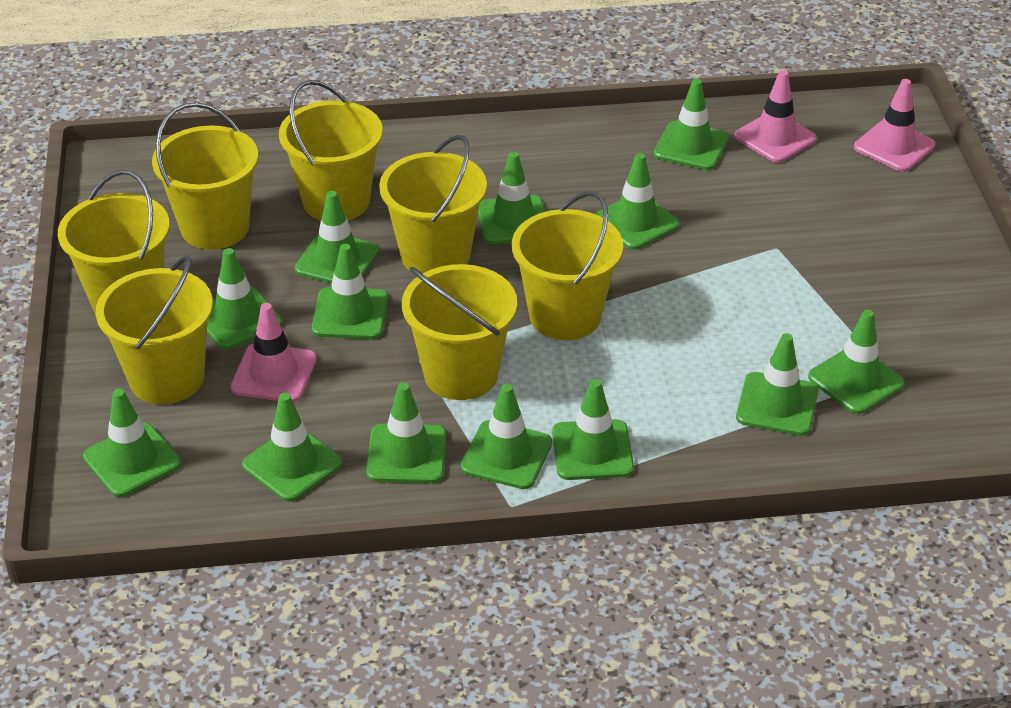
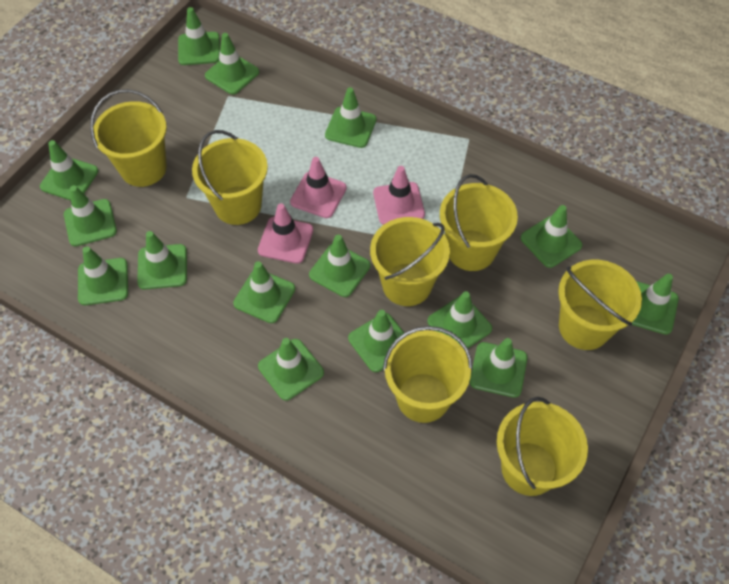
green traffic cone: 13 -> 15

